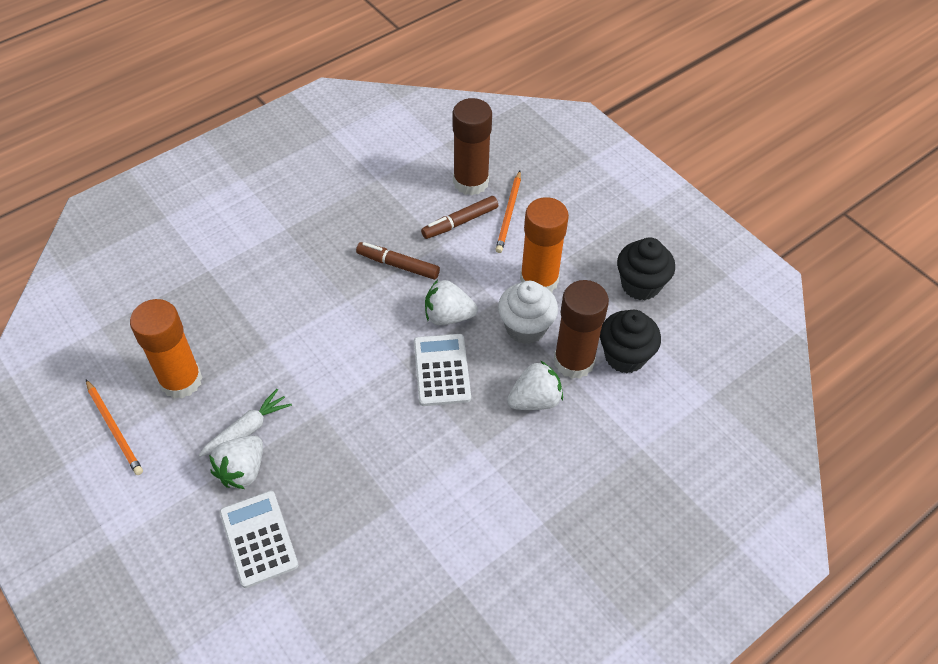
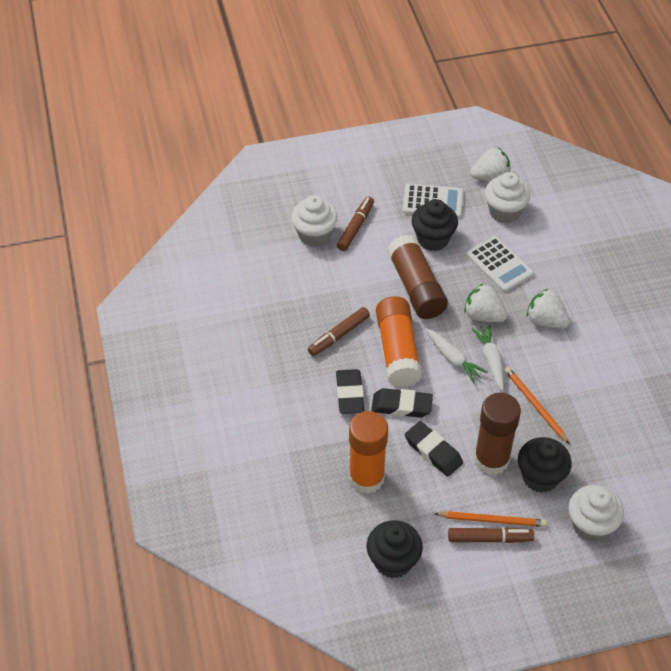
black cupcake: 2 -> 3
black eraser: 0 -> 3
brown marker: 2 -> 3
white carrot: 1 -> 2
white cupcake: 1 -> 3

